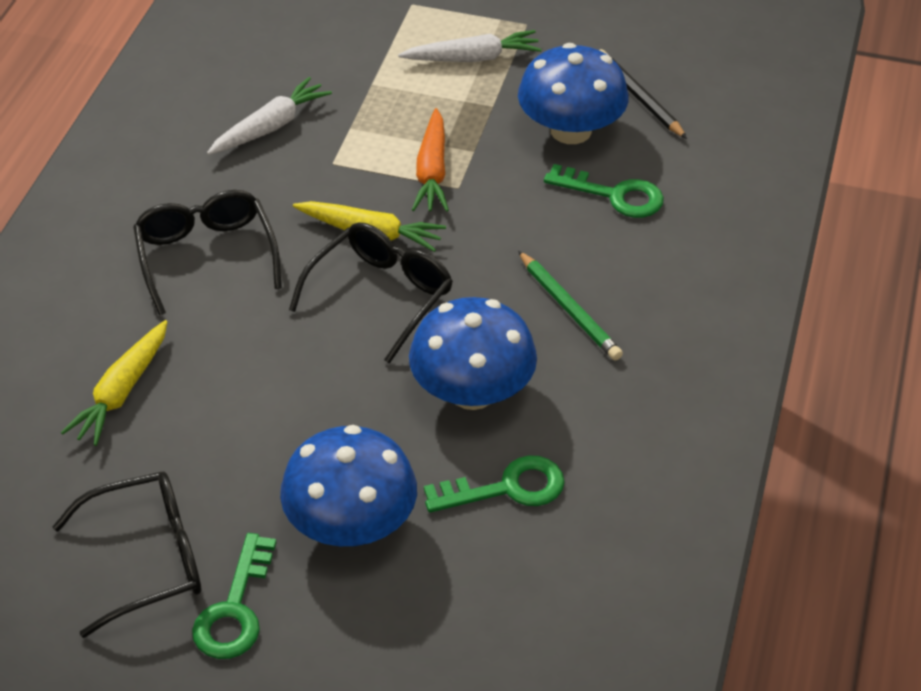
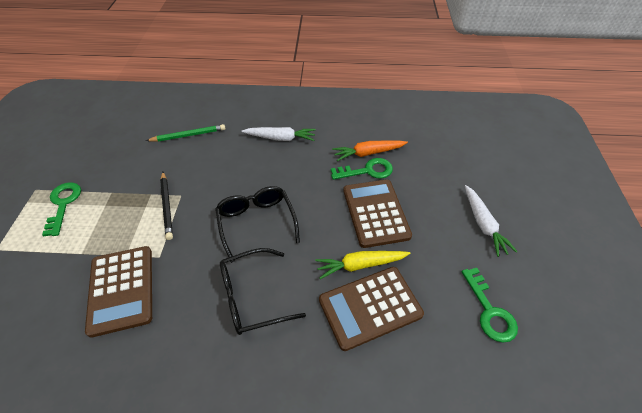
black glasses: 3 -> 2
blue mushroom: 3 -> 0
brown calculator: 0 -> 3
yellow carrot: 2 -> 1

